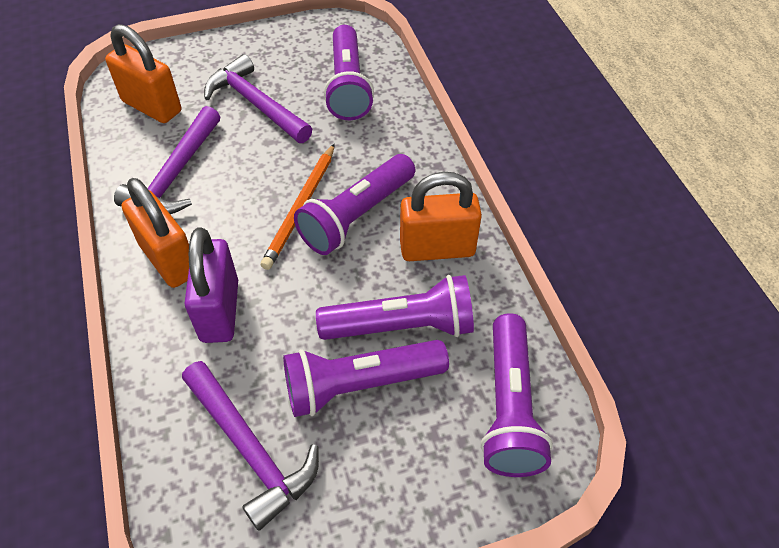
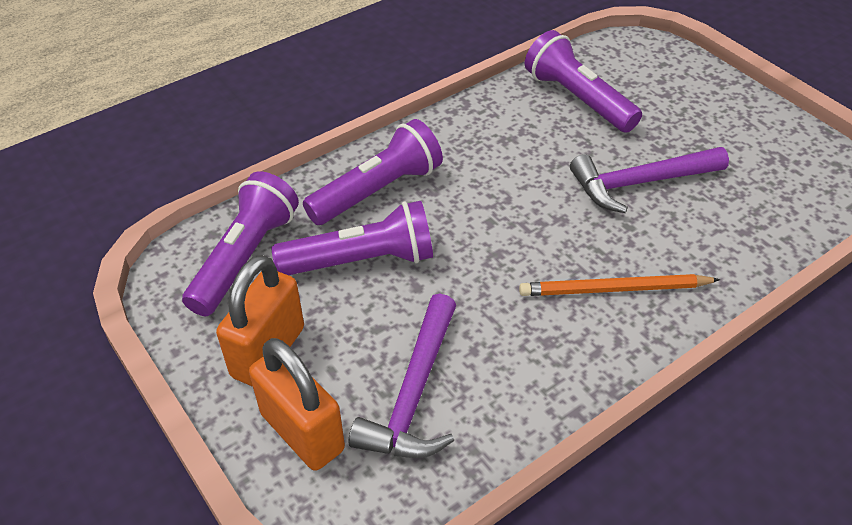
orange padlock: 3 -> 2
purple flashlight: 5 -> 4
purple hammer: 3 -> 2
purple padlock: 1 -> 0

